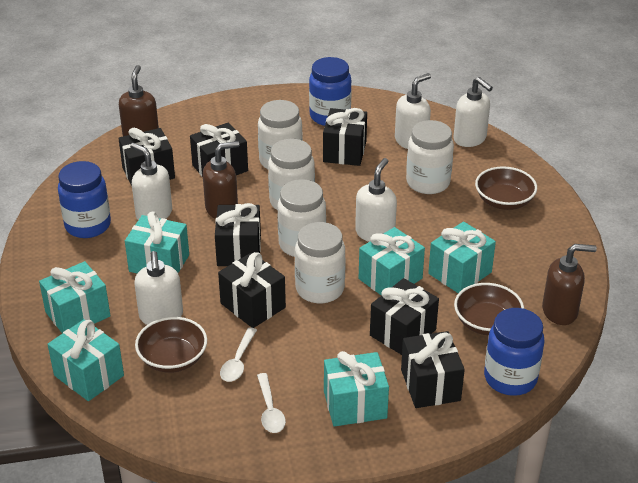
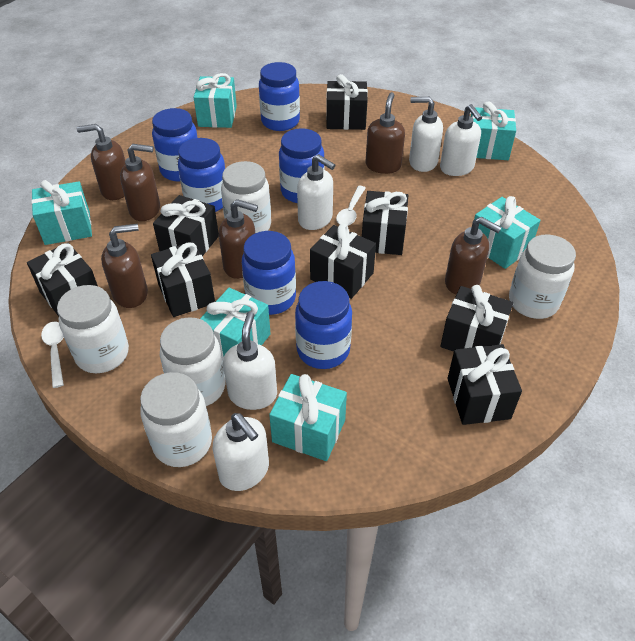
black gift: 7 -> 8
blue jar: 3 -> 6
brown bowl: 3 -> 0
brown soap dispenser: 3 -> 6

